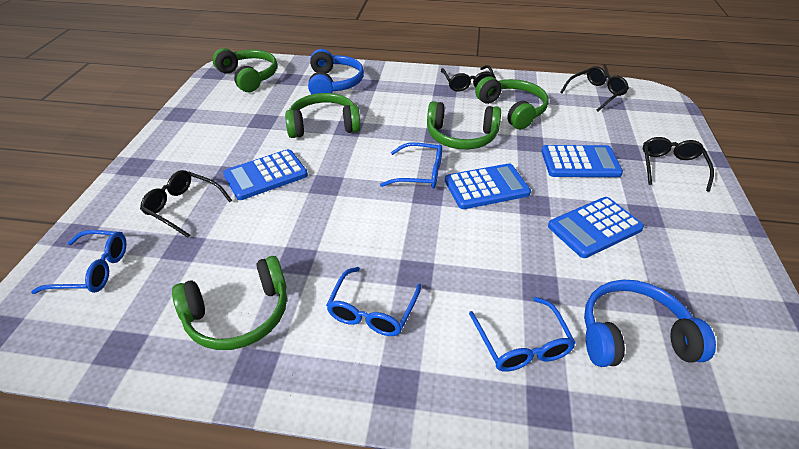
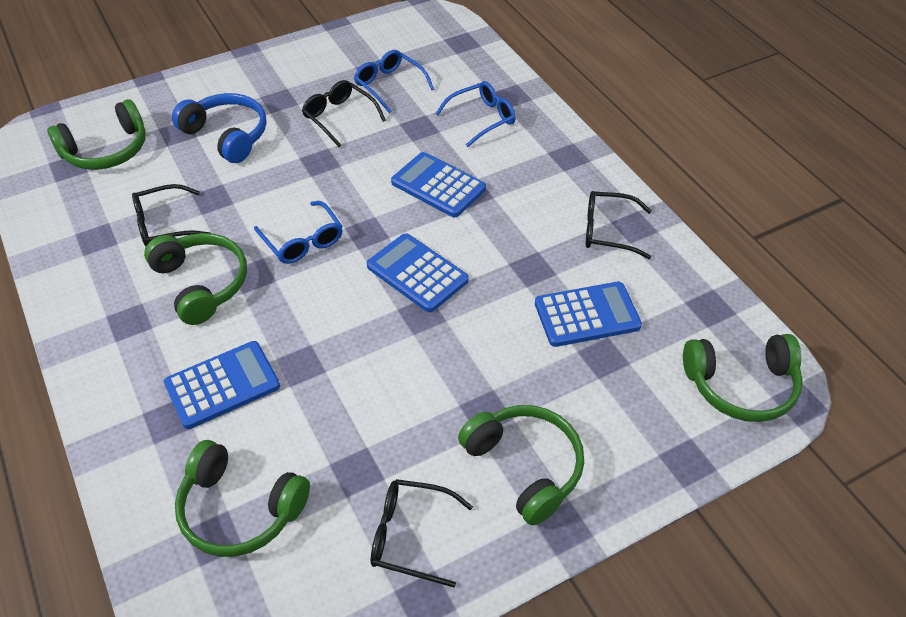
blue glasses: 4 -> 3
blue headphones: 2 -> 1

